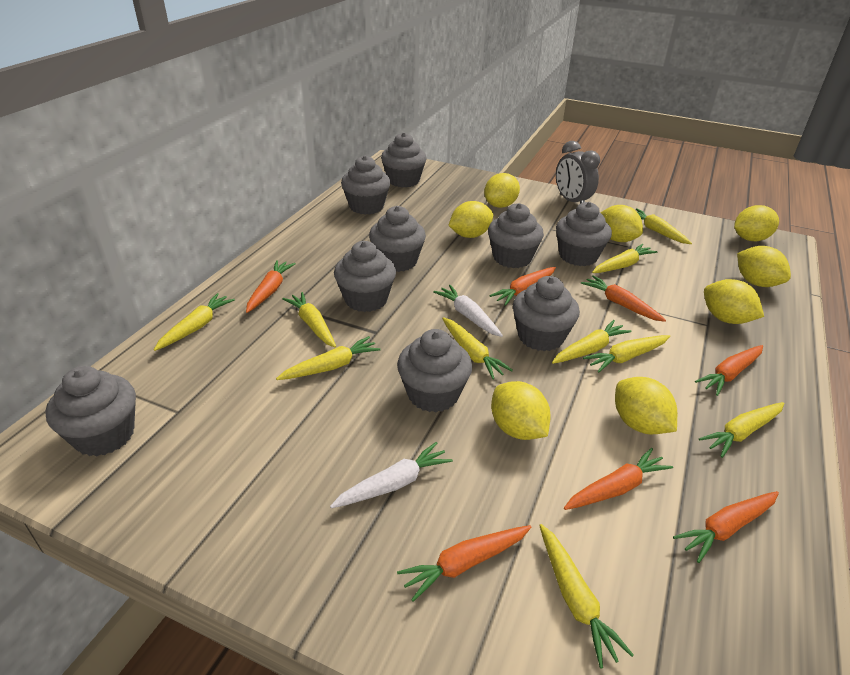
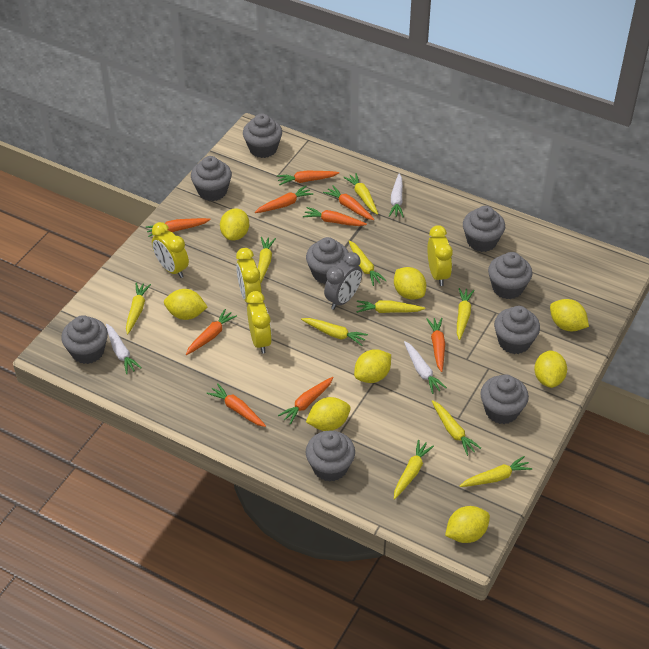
orange carrot: 7 -> 9
white carrot: 2 -> 3
yellow clock: 0 -> 4

